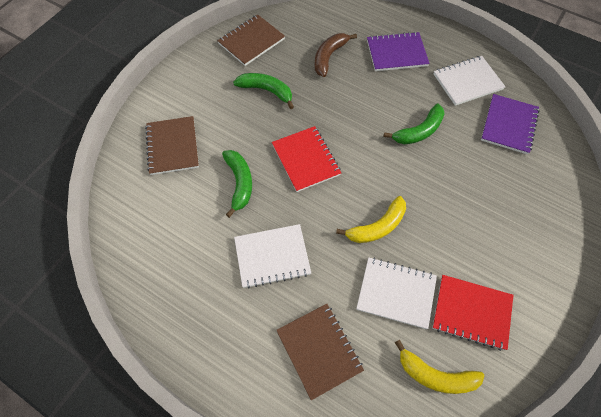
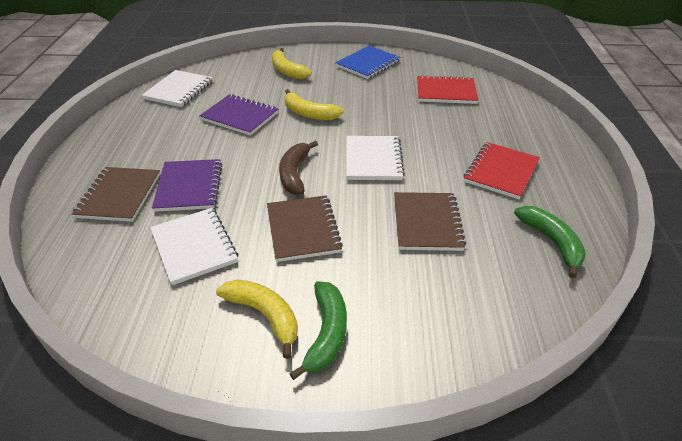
blue notebook: 0 -> 1
green banana: 3 -> 2
yellow banana: 2 -> 3

